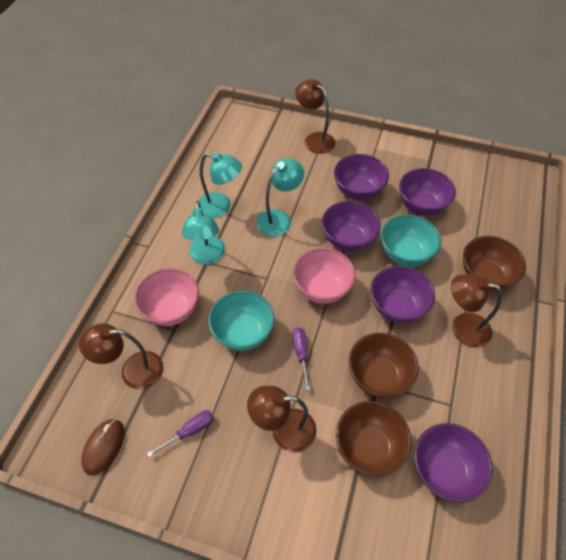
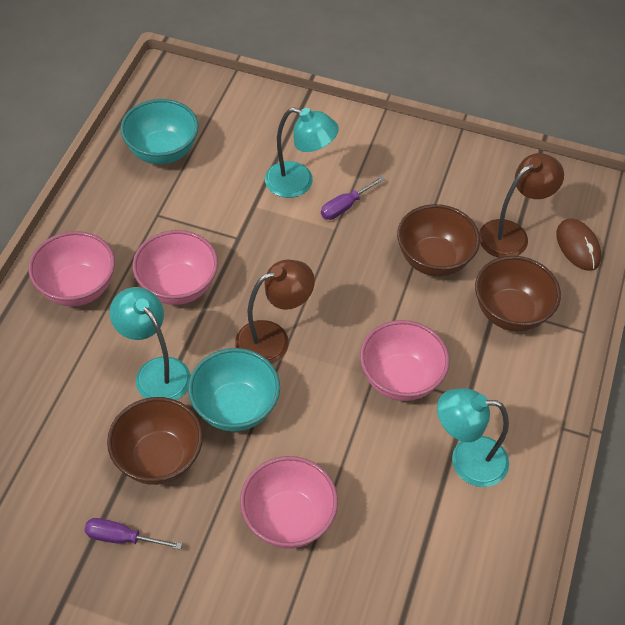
brown lamp: 4 -> 2
pink bowl: 2 -> 4
purple bowl: 5 -> 0

